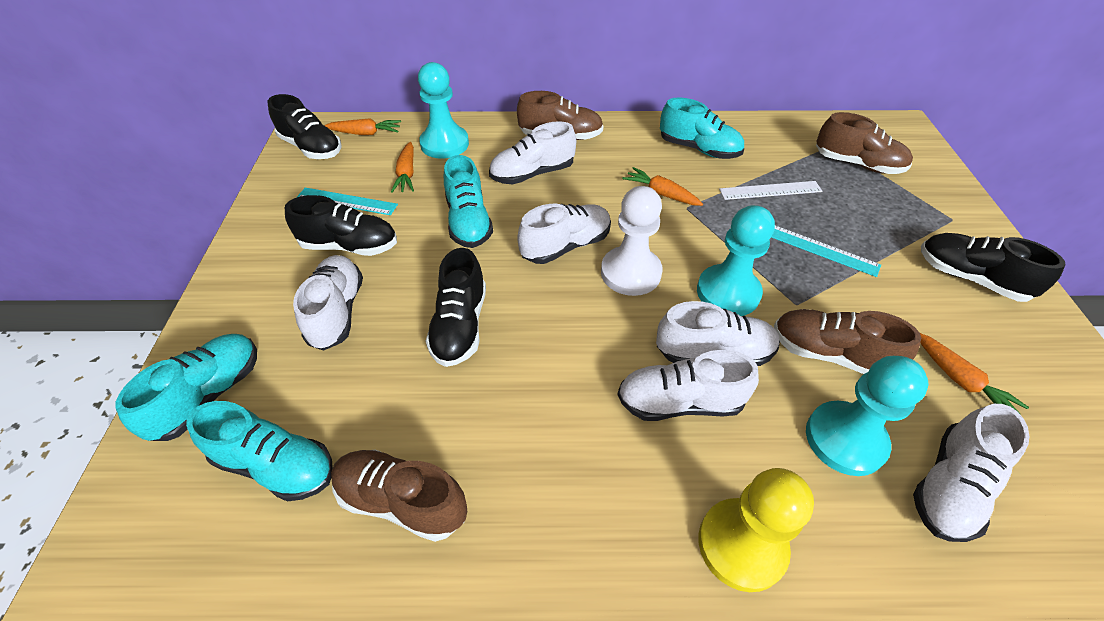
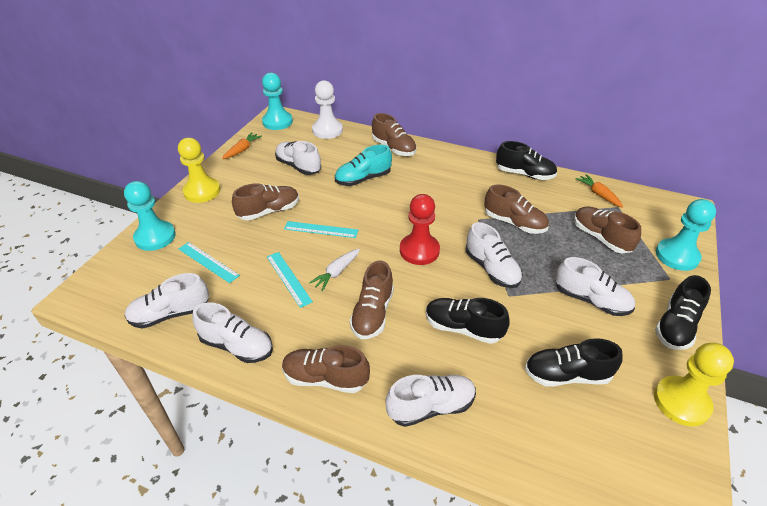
brown shoe: 4 -> 6
orange carrot: 4 -> 2
red pawn: 0 -> 1
turquoise ruler: 2 -> 3
turquoise shoe: 4 -> 1
white carrot: 0 -> 1
white ruler: 1 -> 0
yellow pawn: 1 -> 2

